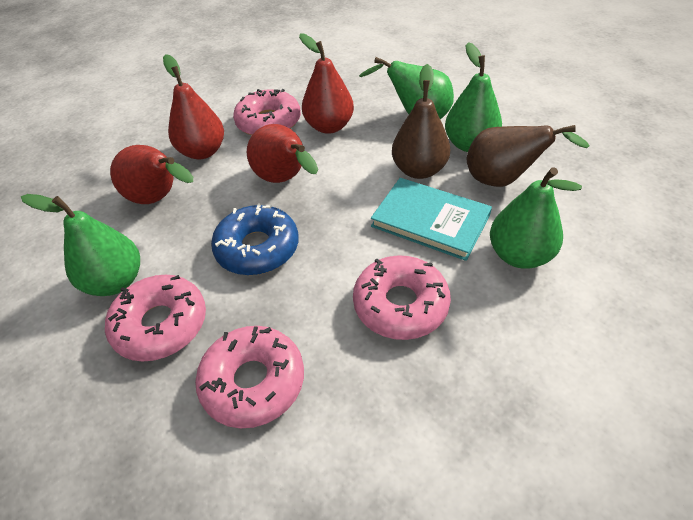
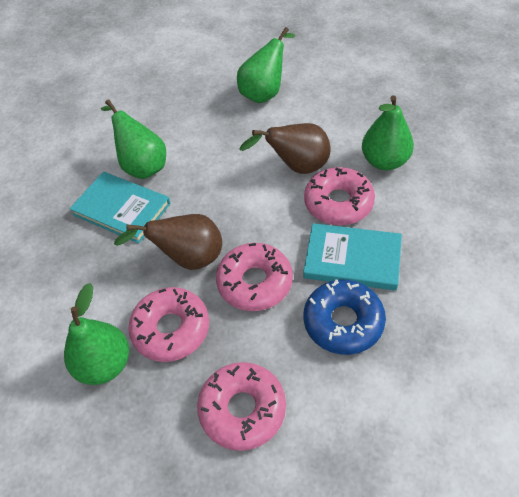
red pear: 4 -> 0
turquoise book: 1 -> 2

